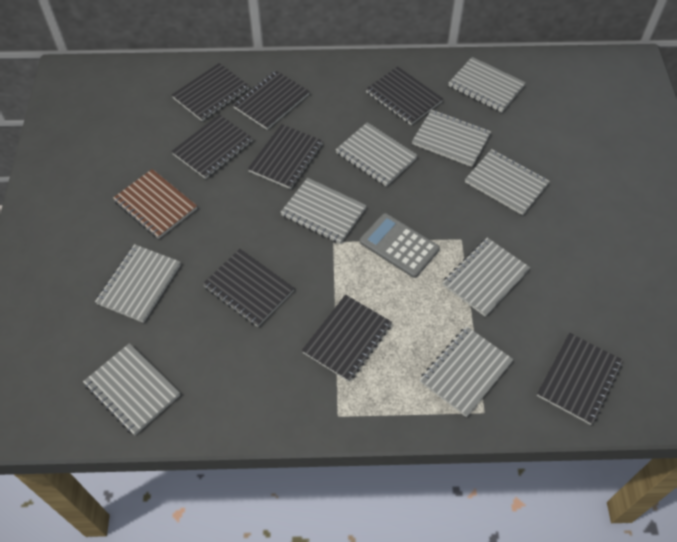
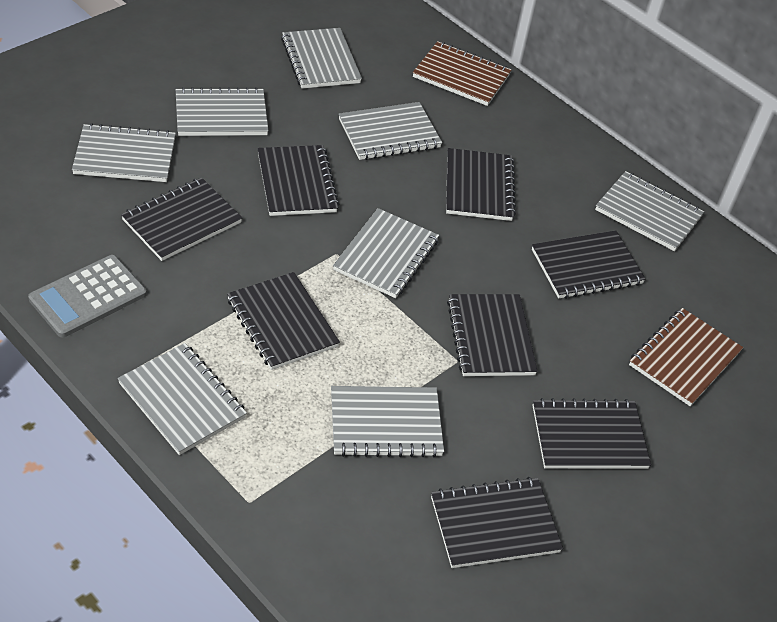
brown notebook: 1 -> 2
grey notebook: 9 -> 8

